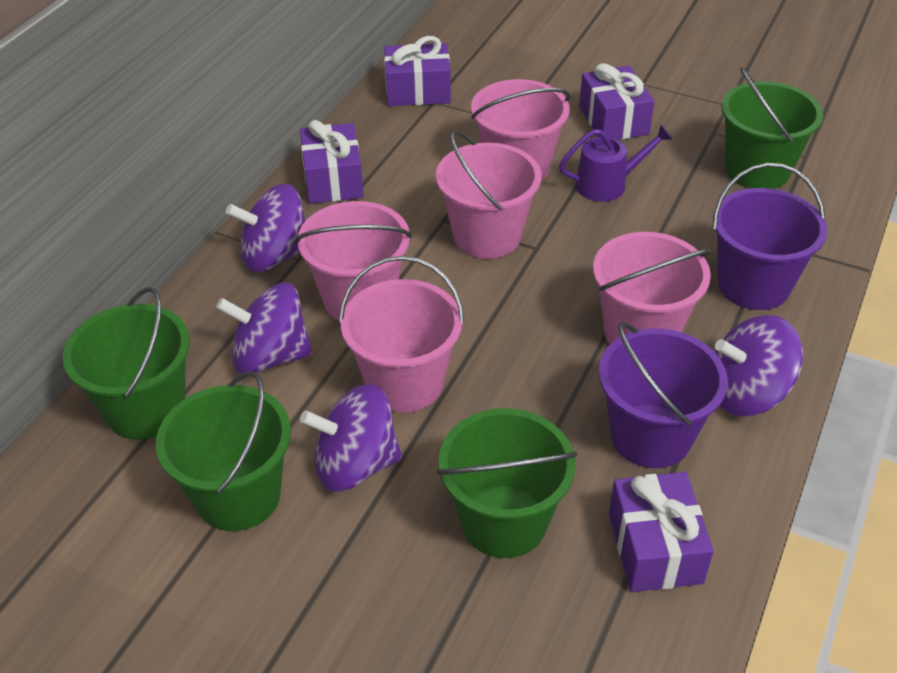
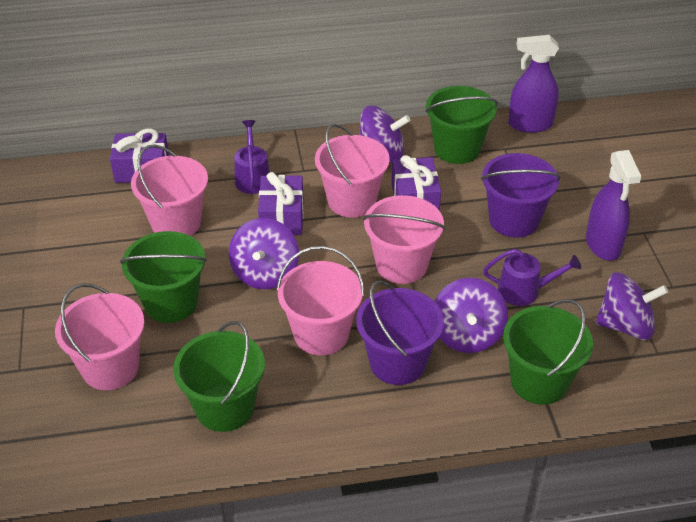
purple gift: 4 -> 3
purple spray bottle: 0 -> 2
purple watering can: 1 -> 2

